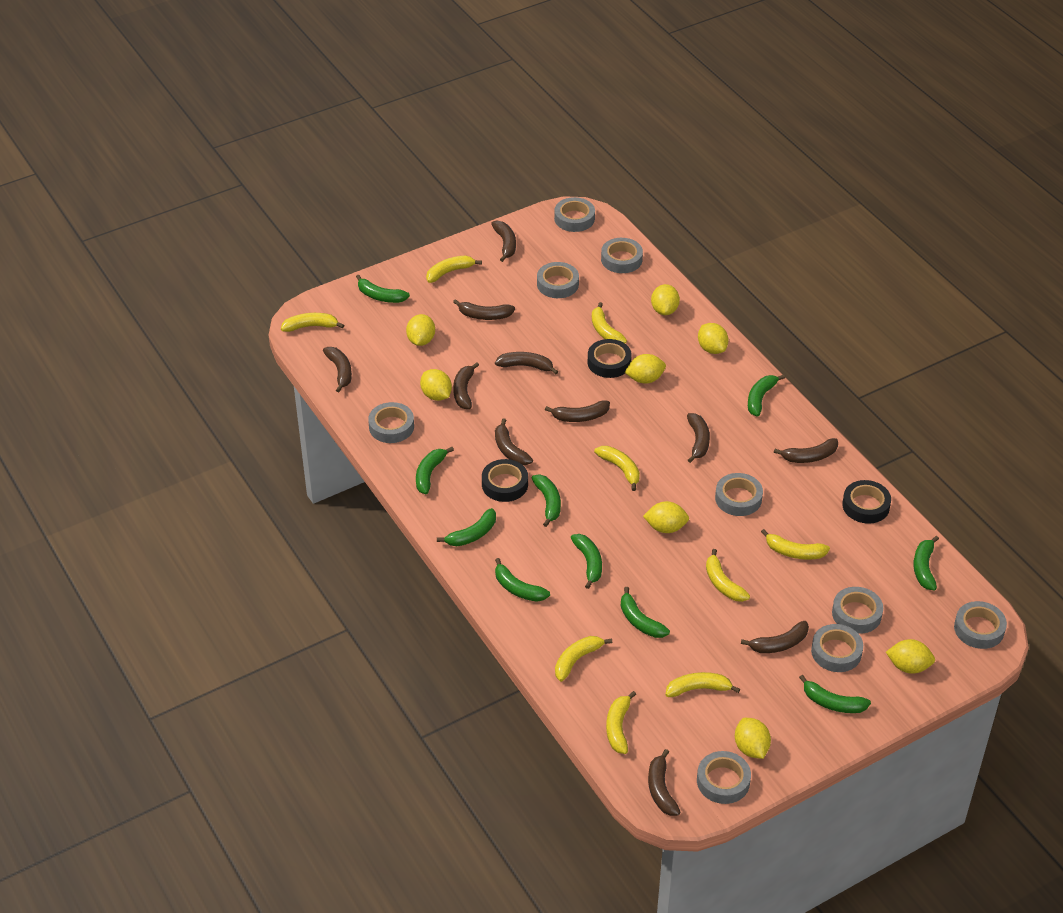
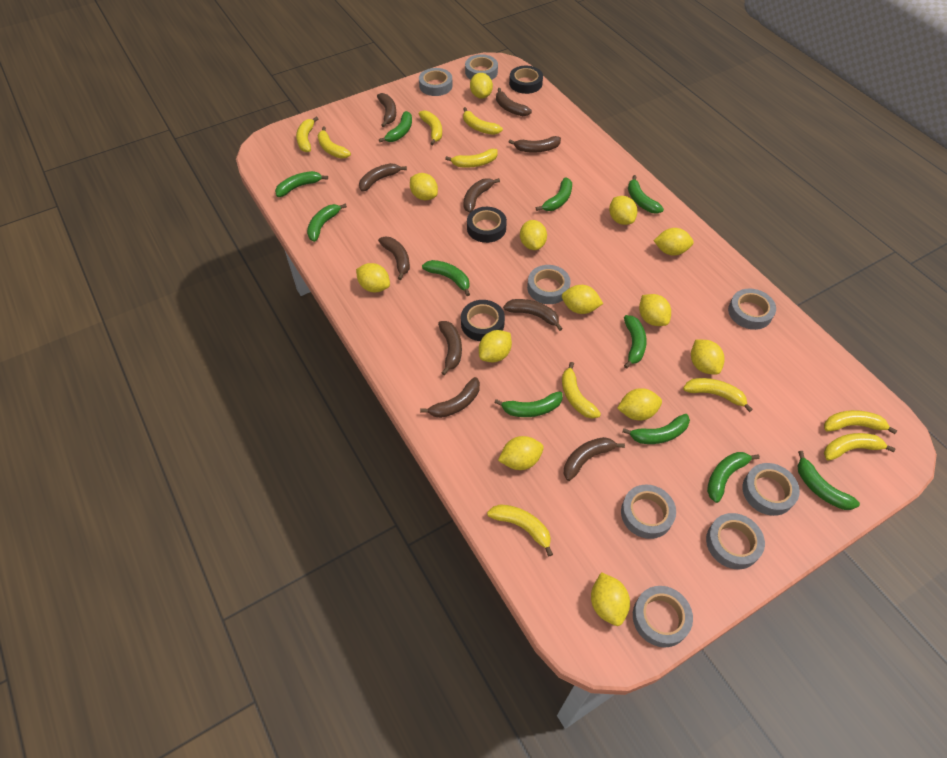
brown banana: 11 -> 10
green banana: 10 -> 11
grey tape: 9 -> 8
yellow banana: 9 -> 10
yellow lemon: 8 -> 13

